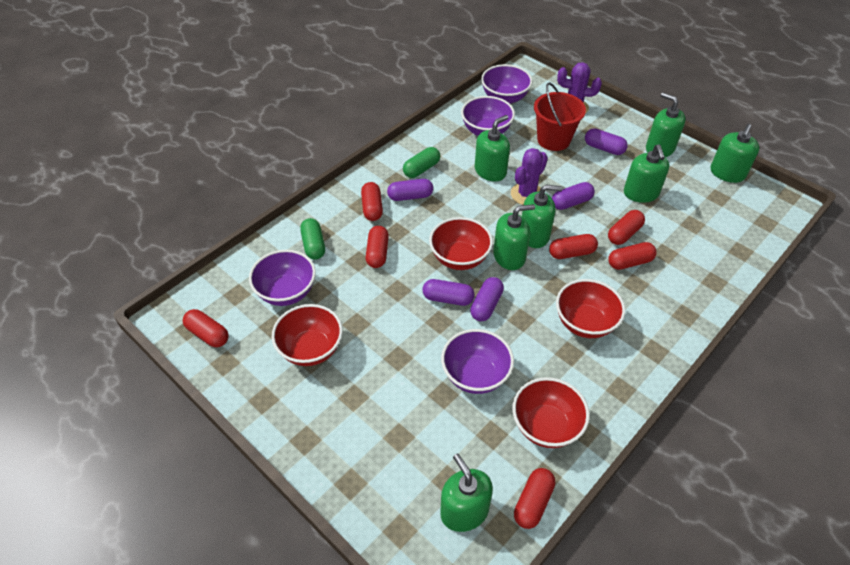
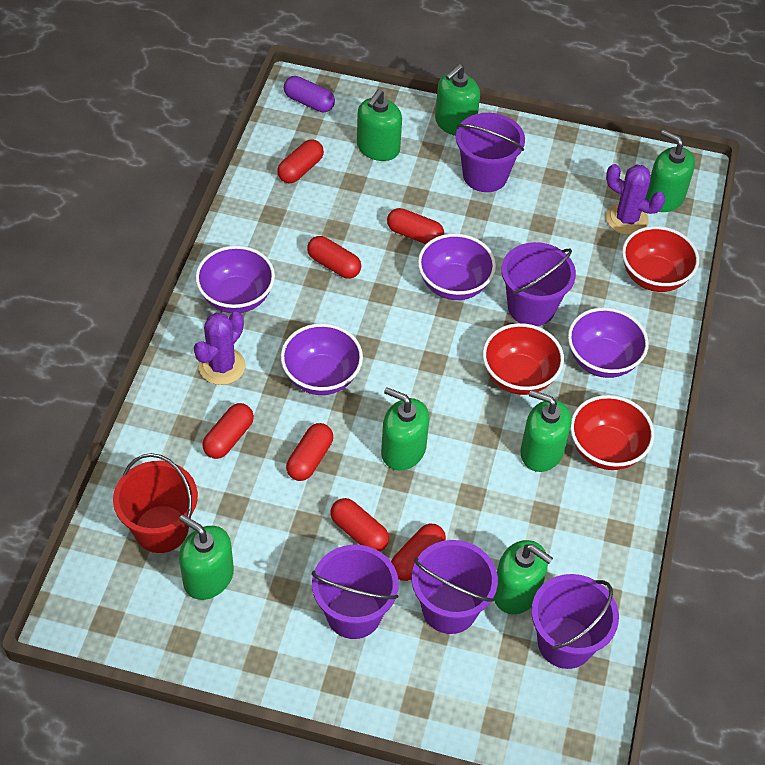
green capsule: 2 -> 0
purple bucket: 0 -> 5
purple capsule: 5 -> 1
red bowl: 4 -> 3

